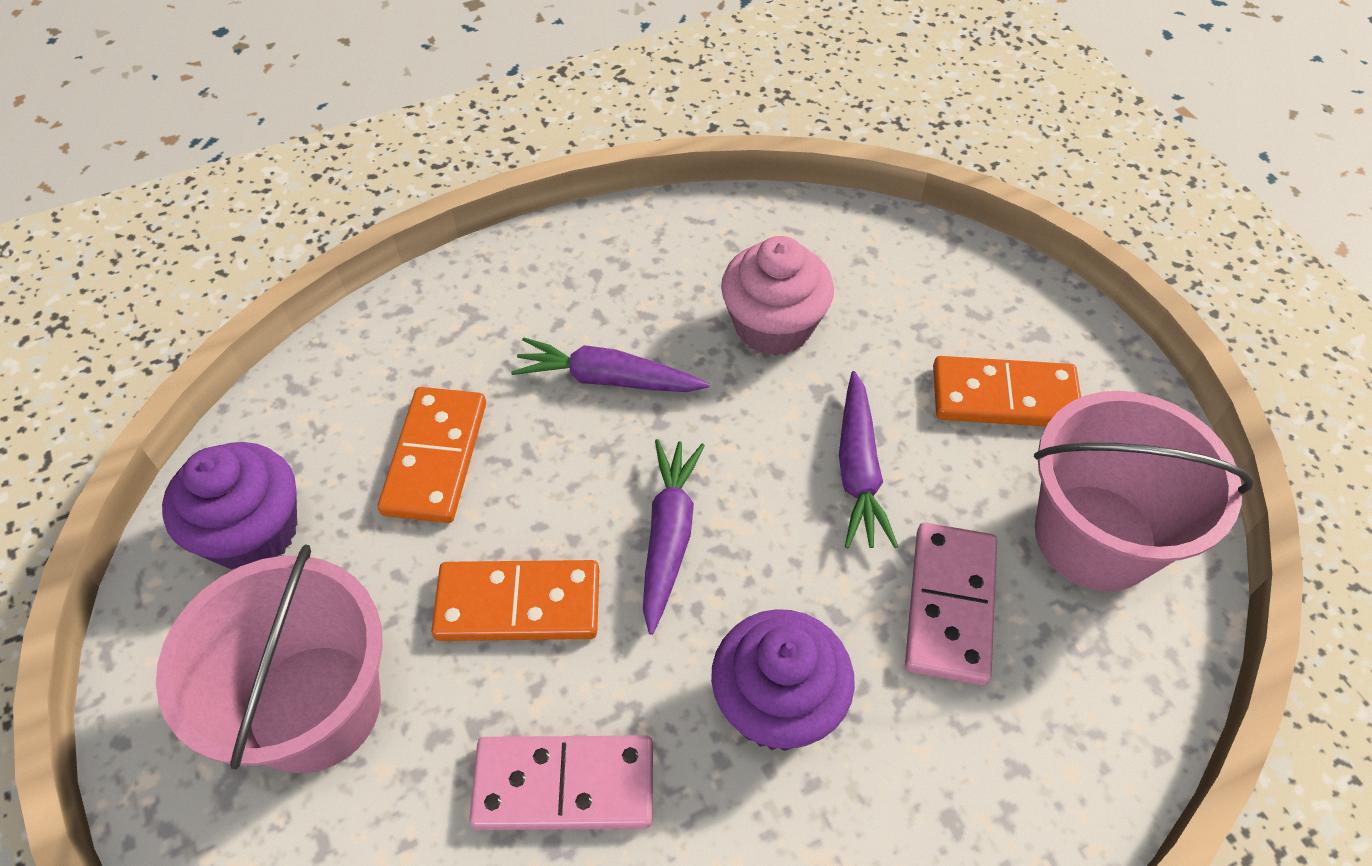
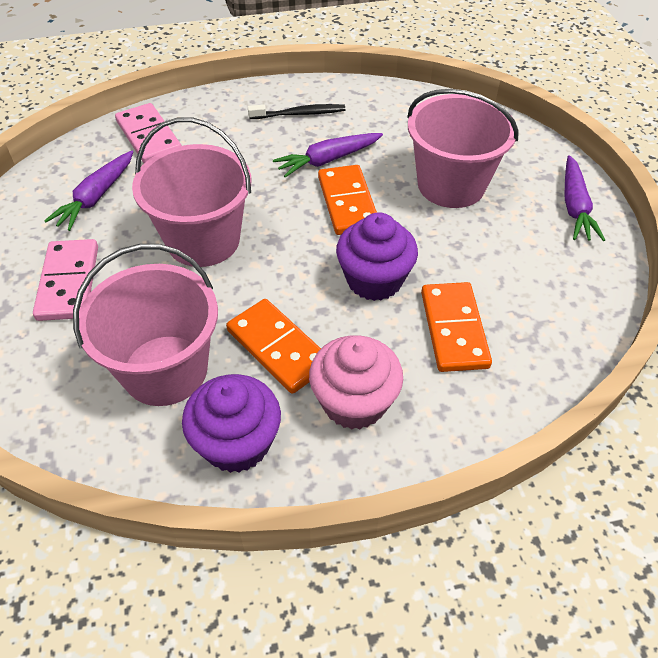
black toothbrush: 0 -> 1
pink bucket: 2 -> 3

